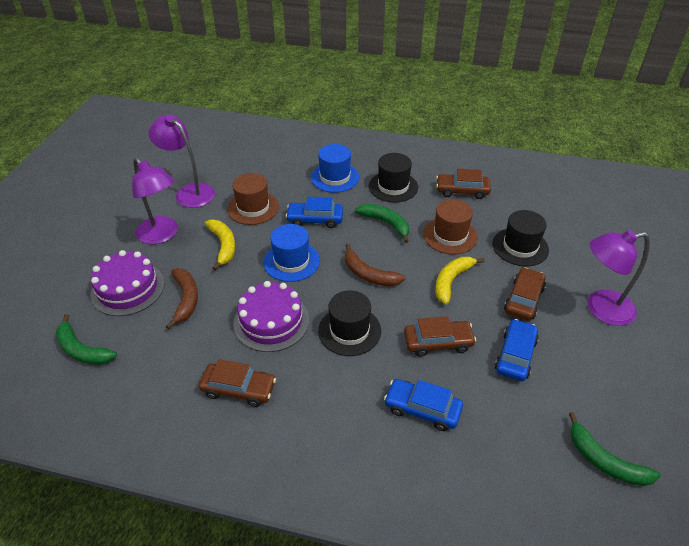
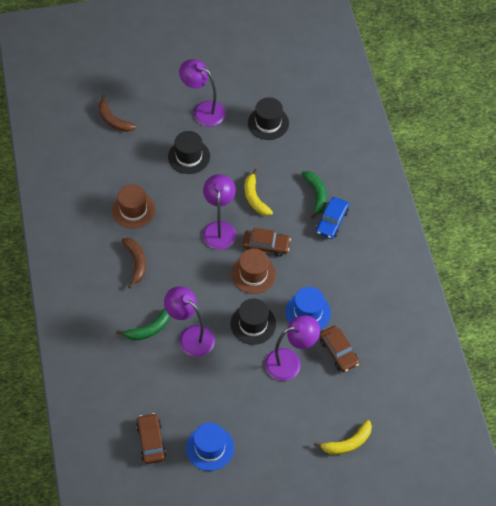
blue car: 3 -> 1
brown car: 4 -> 3
green banana: 3 -> 2
purple cake: 2 -> 0
purple lamp: 3 -> 4

